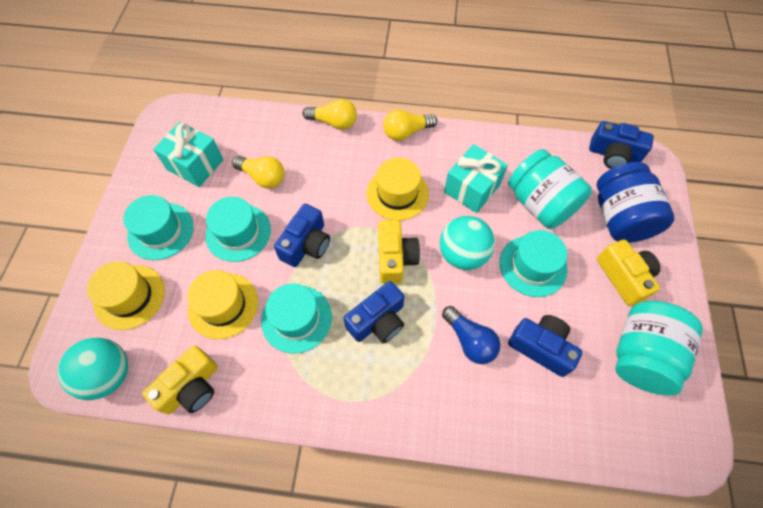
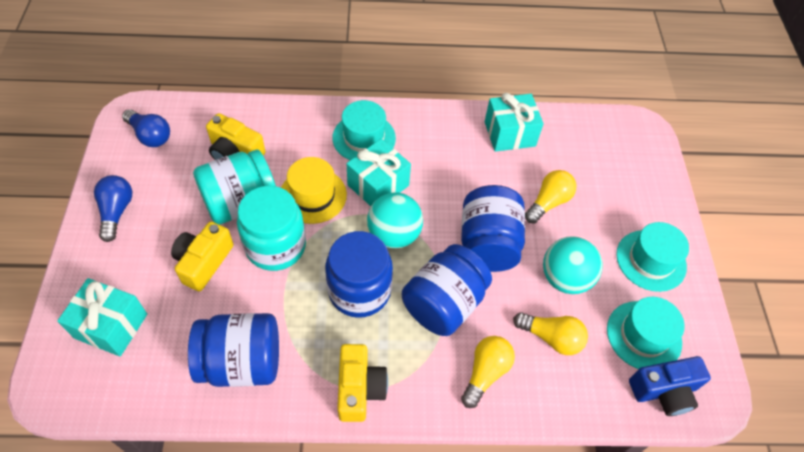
blue camera: 4 -> 1
blue jar: 1 -> 4
blue light bulb: 1 -> 2
turquoise gift: 2 -> 3
turquoise hat: 4 -> 3
yellow hat: 3 -> 1

